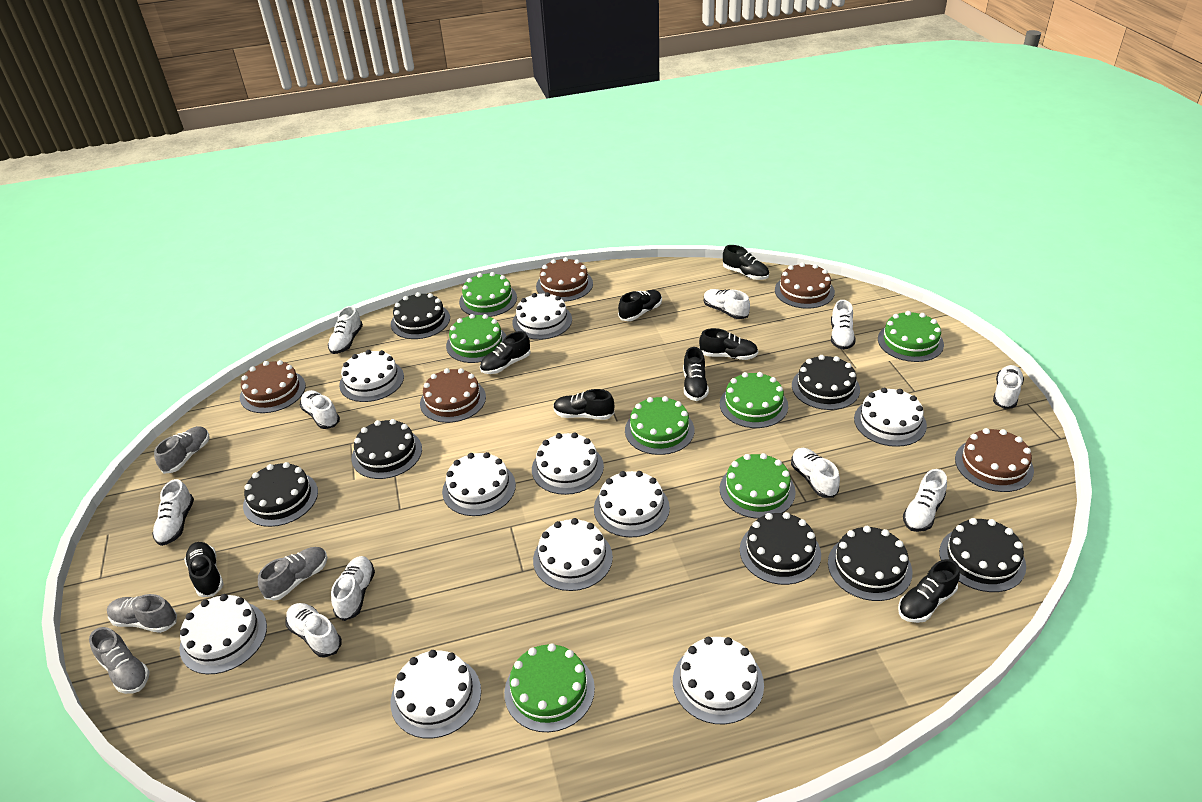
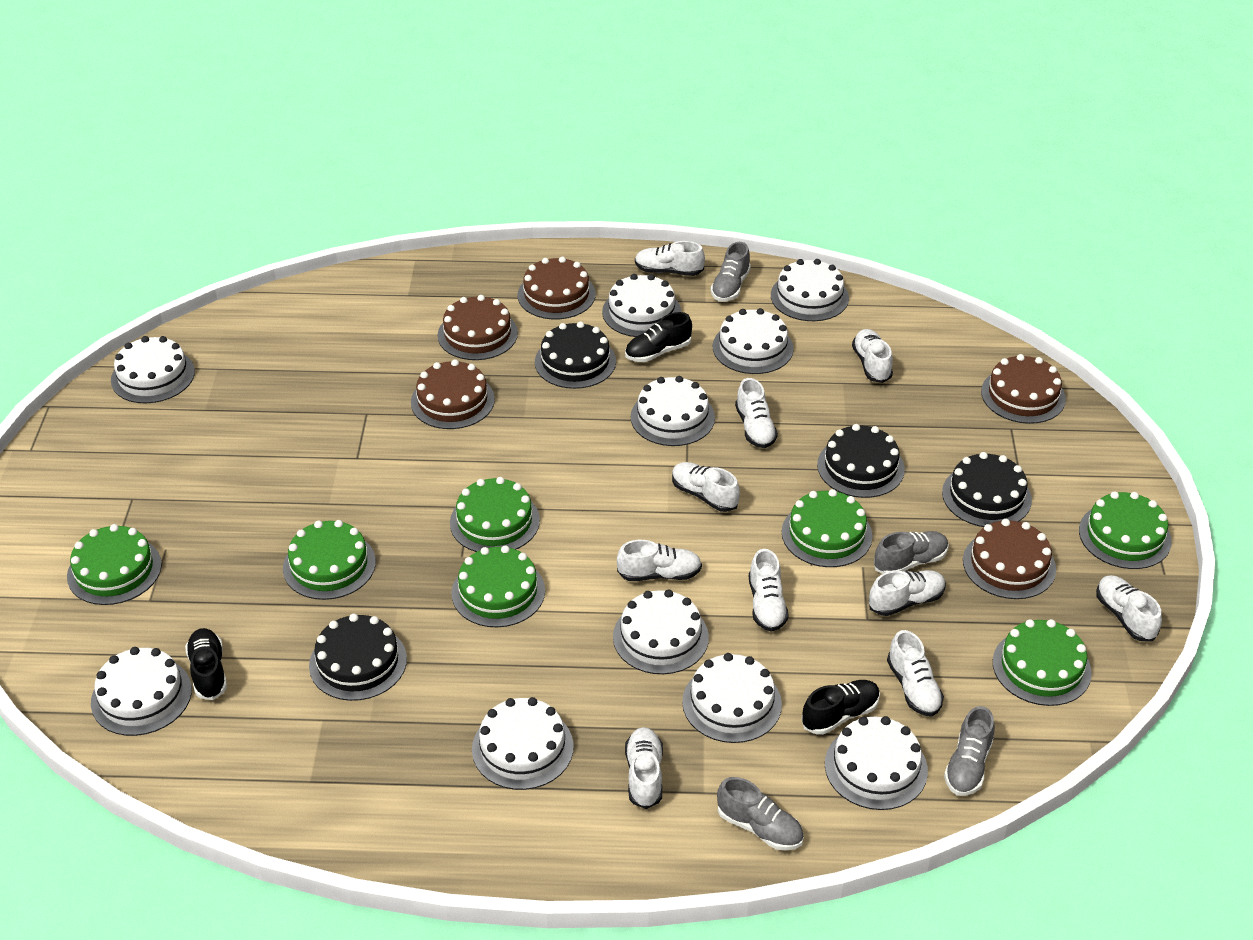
black cake: 7 -> 4
black shoe: 8 -> 3

